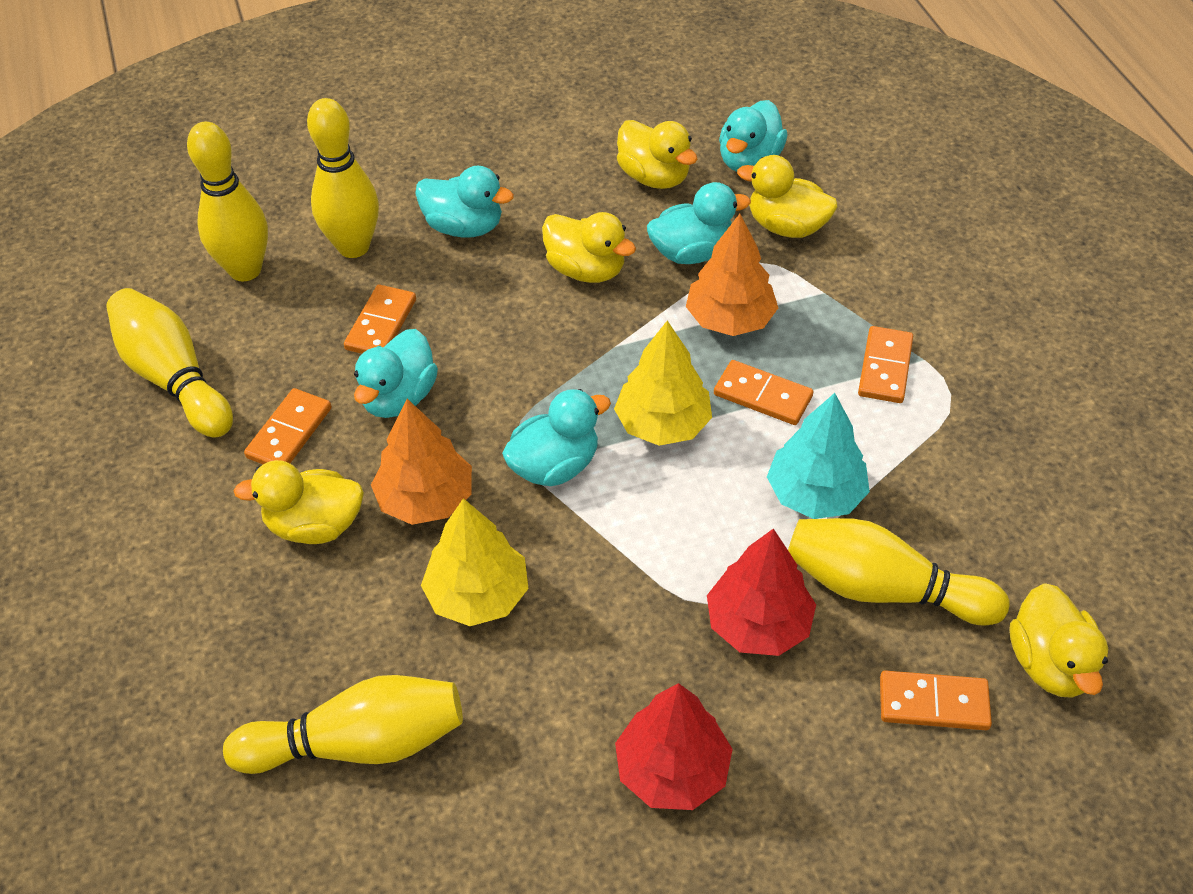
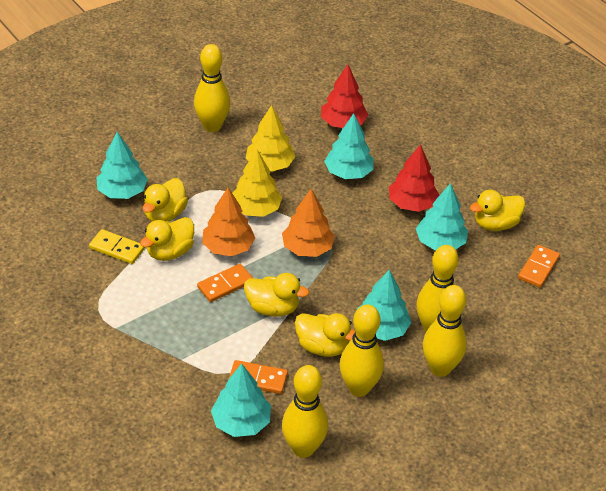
orange domino: 5 -> 3
turquoise duck: 5 -> 0
turquoise tree: 1 -> 5
yellow domino: 0 -> 1

